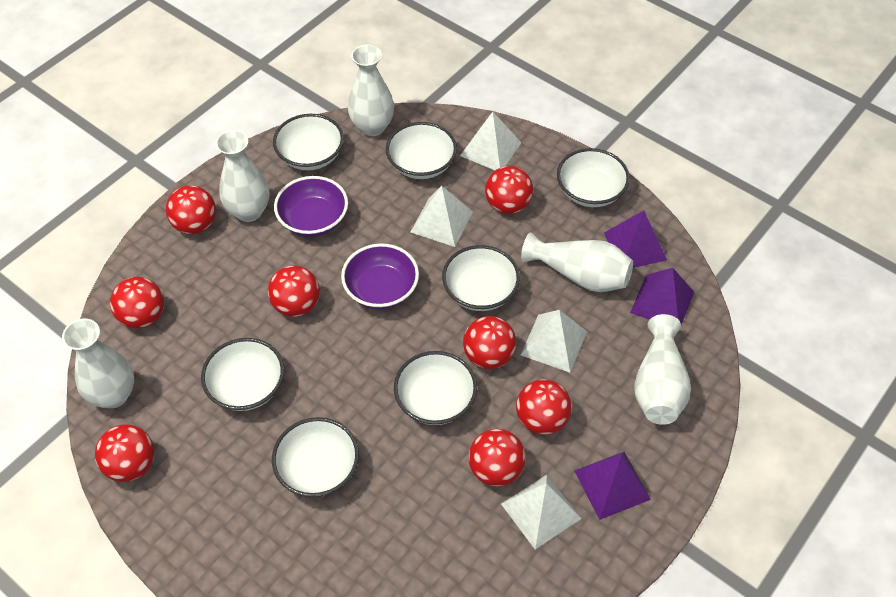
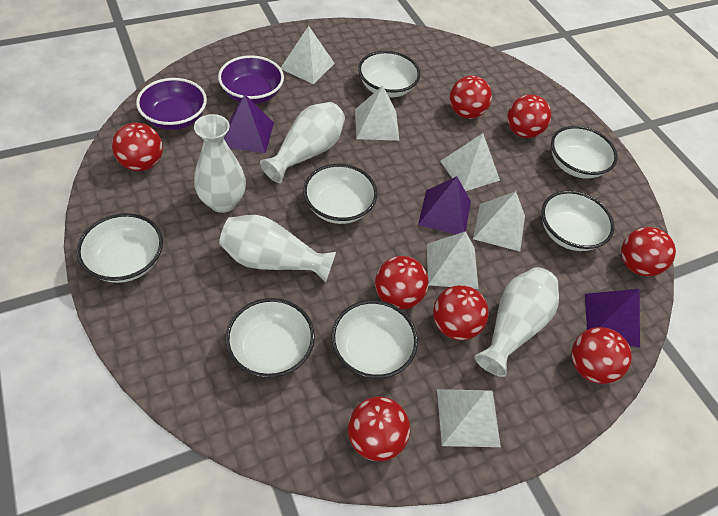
white pyramid: 4 -> 6
white vase: 5 -> 4

